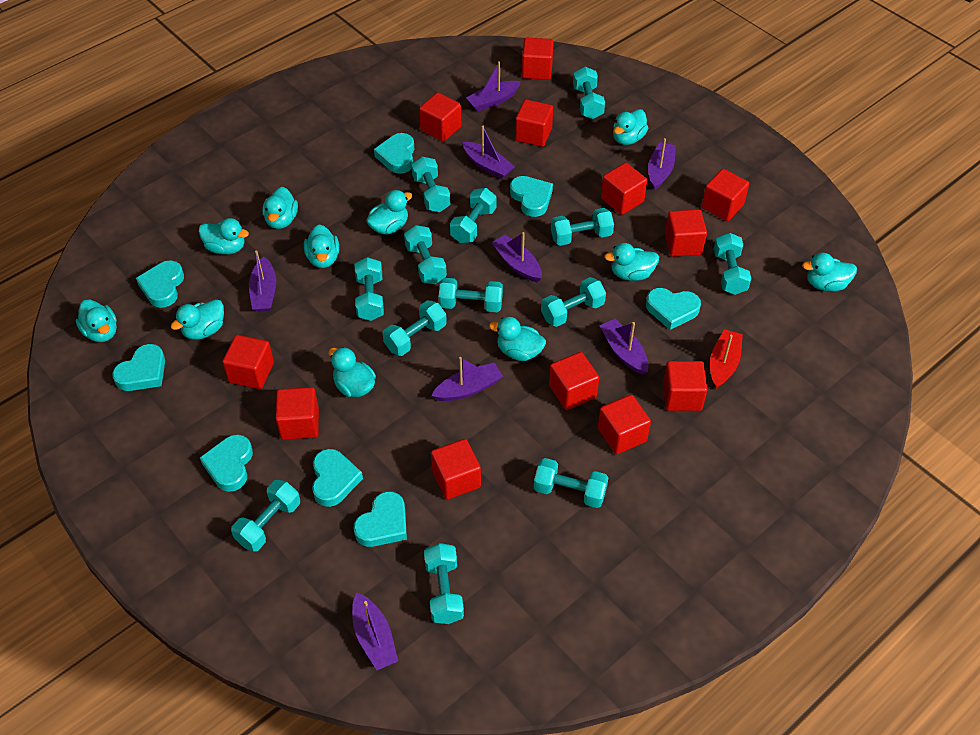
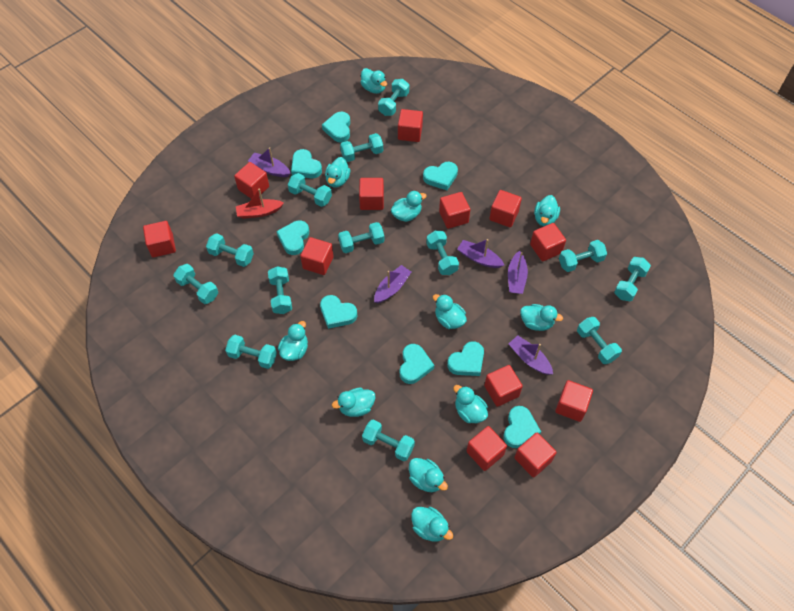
purple boat: 8 -> 5

